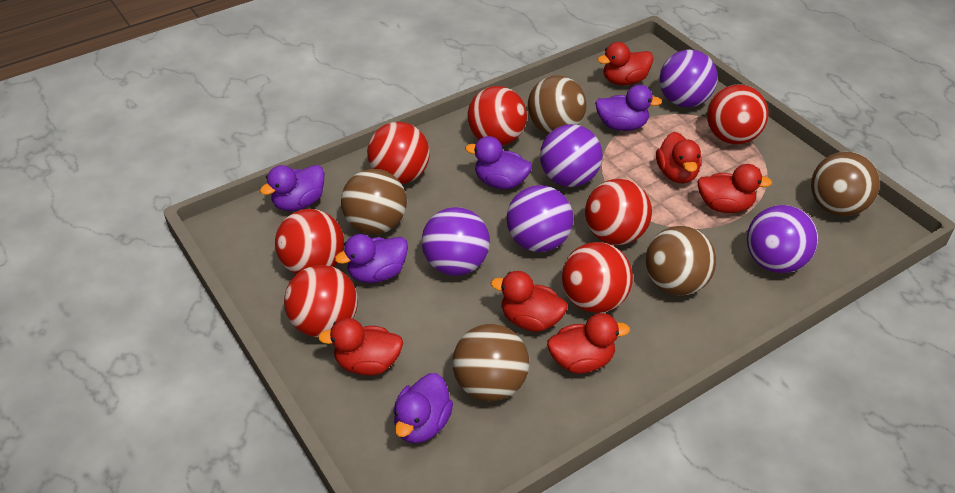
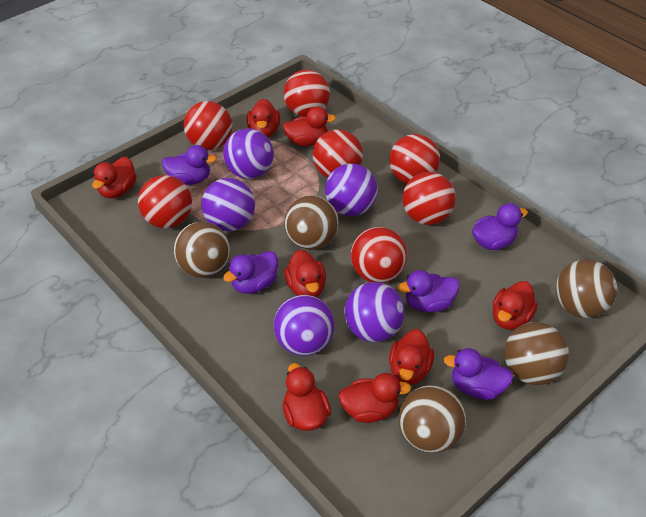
red duck: 6 -> 8

